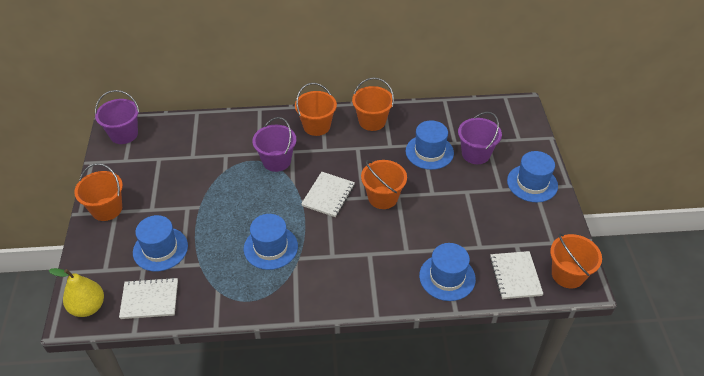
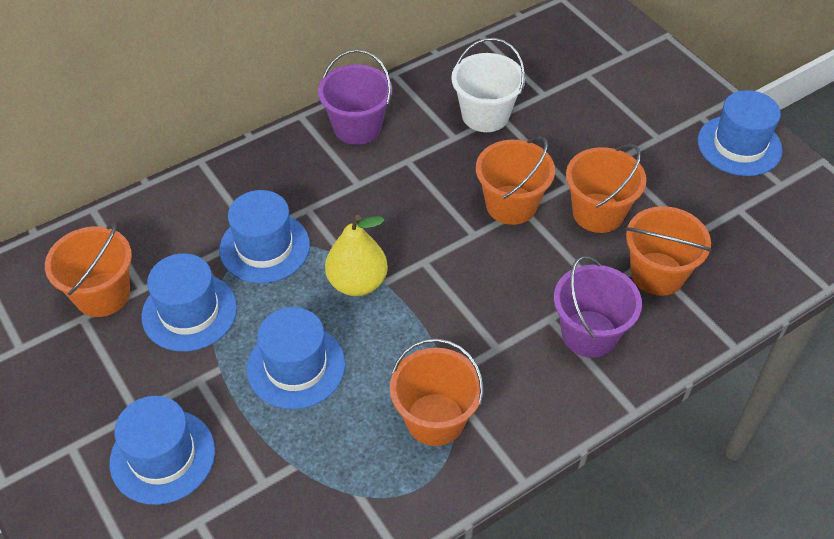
purple bucket: 3 -> 2
white bucket: 0 -> 1
white notebook: 3 -> 0

